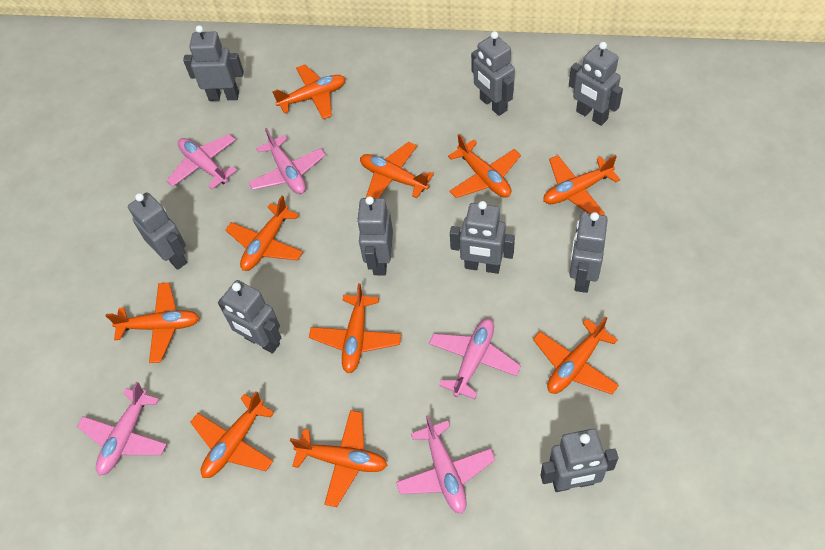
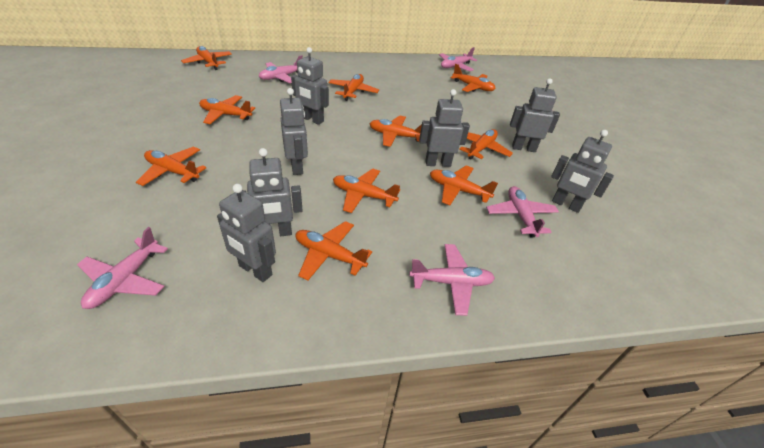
grey robot: 9 -> 7

